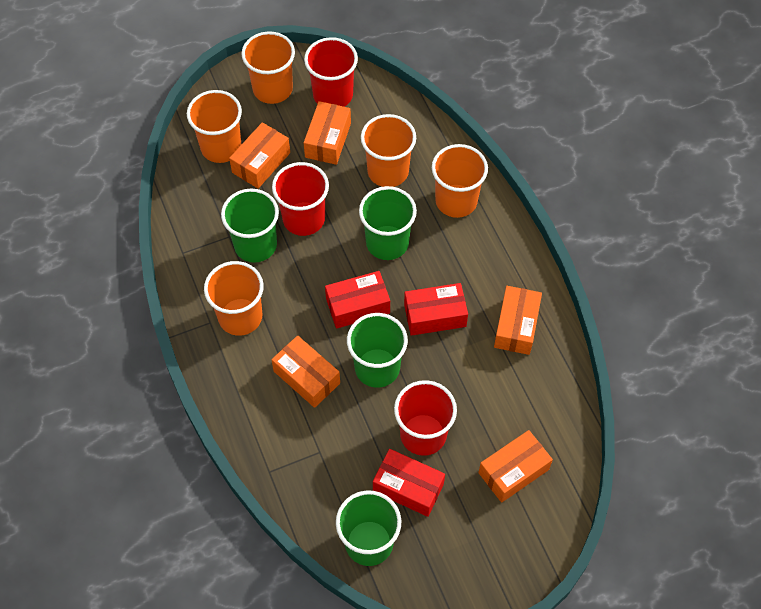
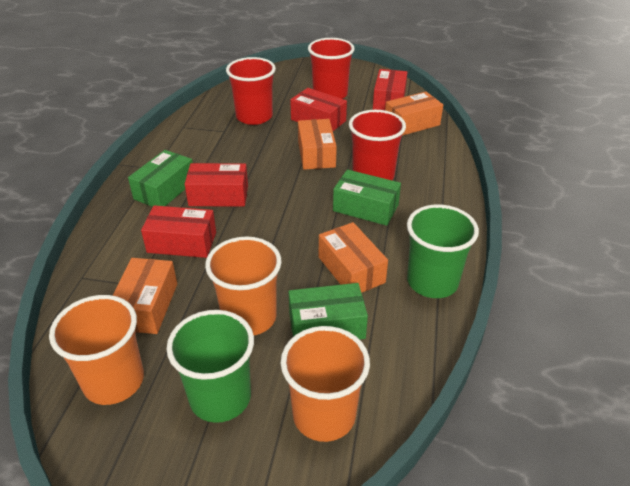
green box: 0 -> 3
green cup: 4 -> 2
orange box: 5 -> 4
orange cup: 5 -> 3
red box: 3 -> 4

